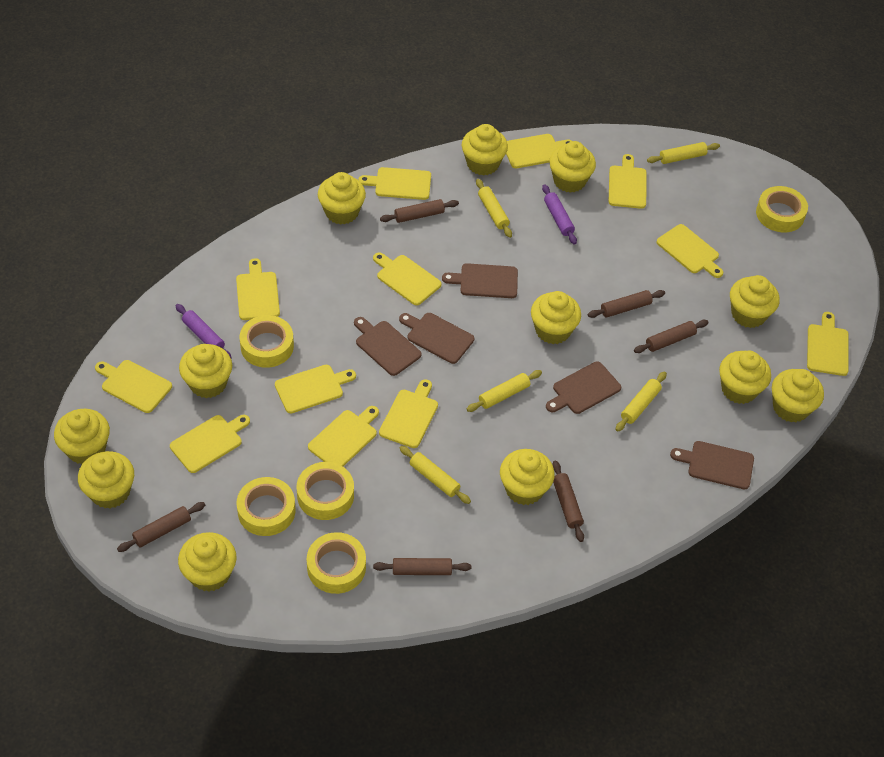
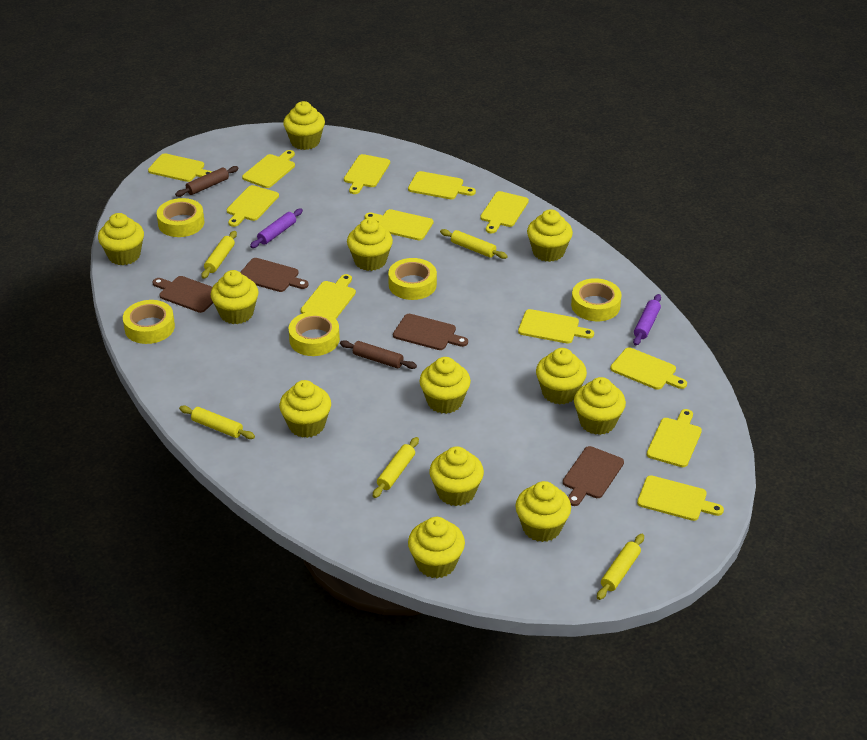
brown cutting board: 5 -> 4
brown rolling pin: 6 -> 2

